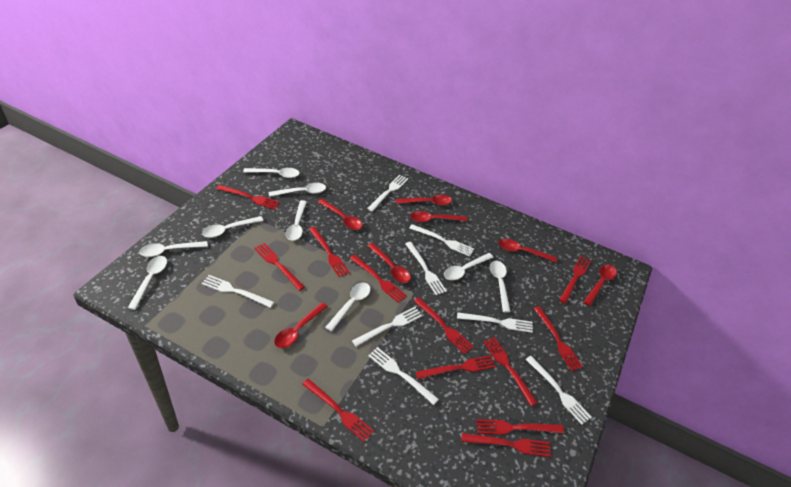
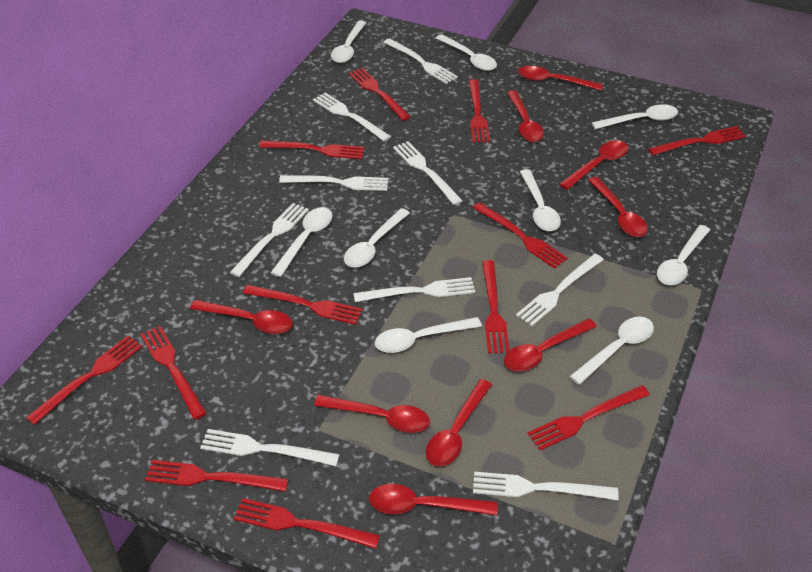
red spoon: 7 -> 9
white fork: 8 -> 9

